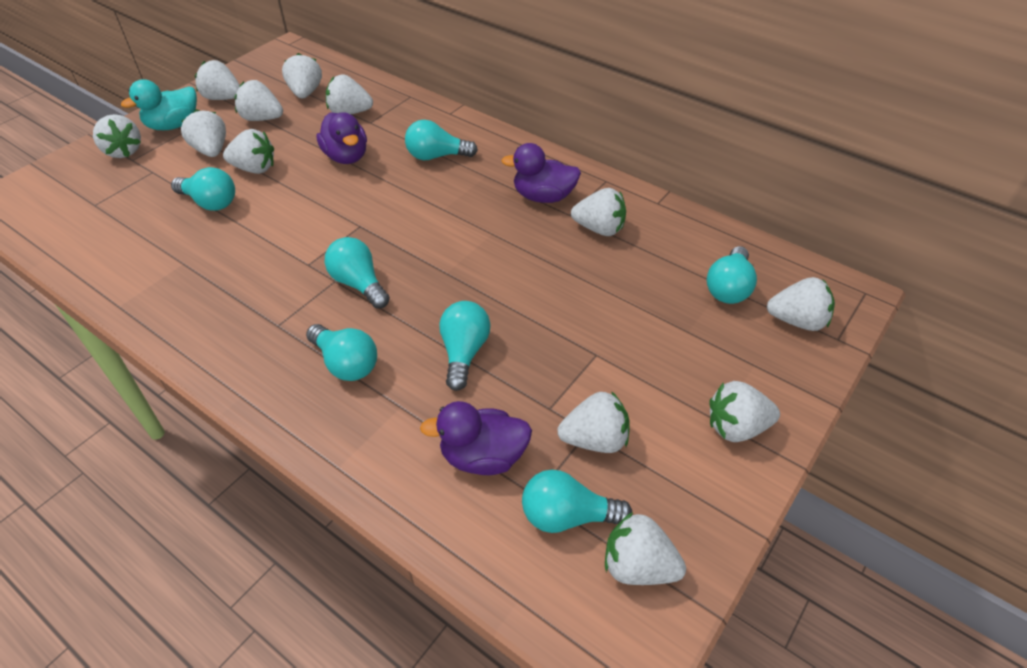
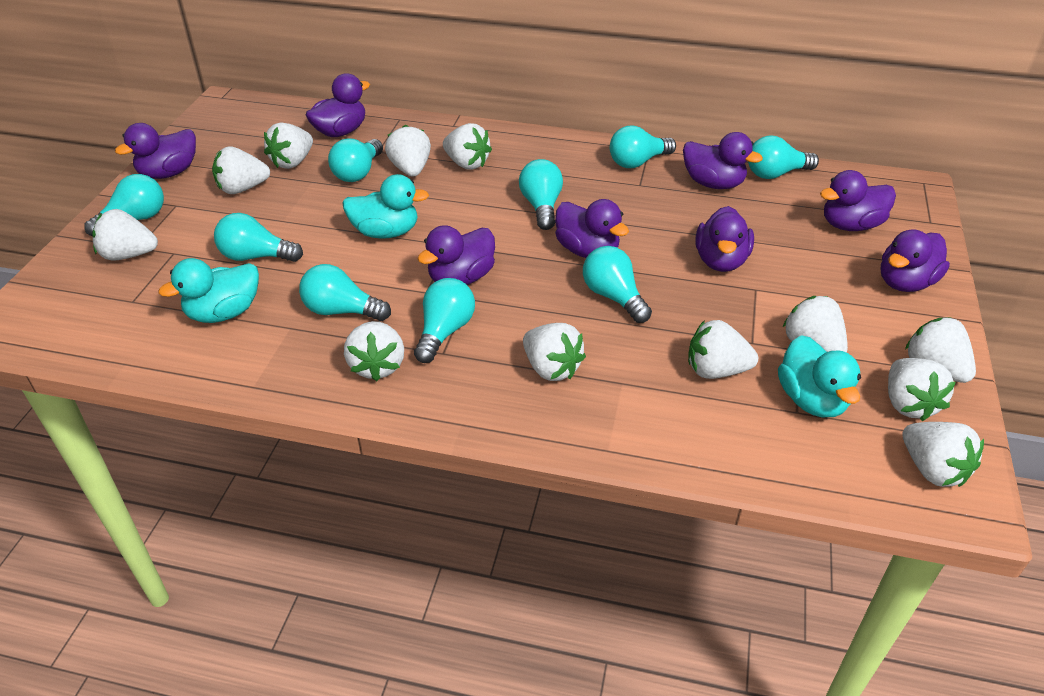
purple duck: 3 -> 8
turquoise duck: 1 -> 3
turquoise light bulb: 7 -> 9

